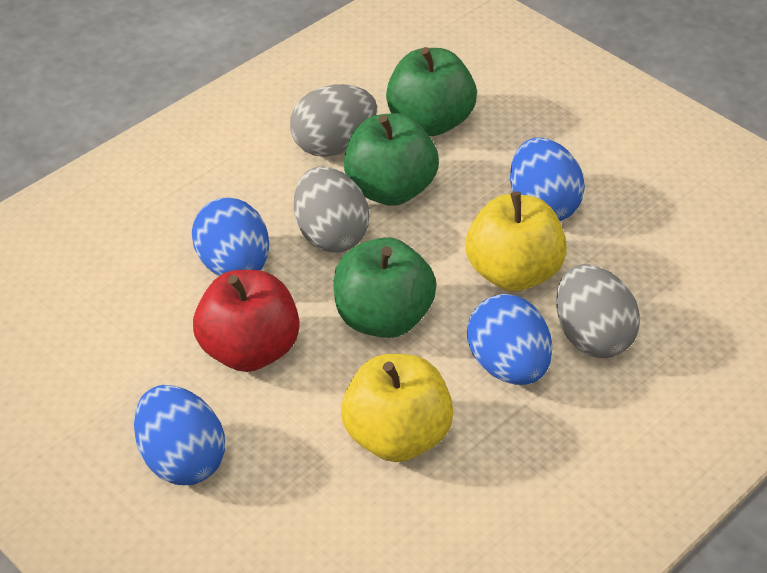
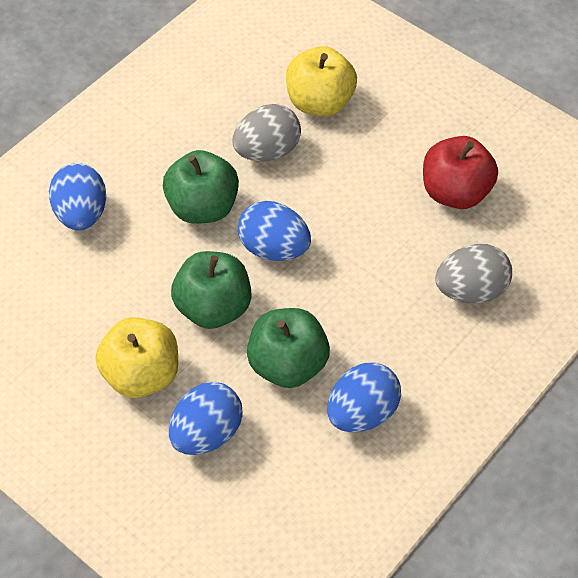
grey egg: 3 -> 2

